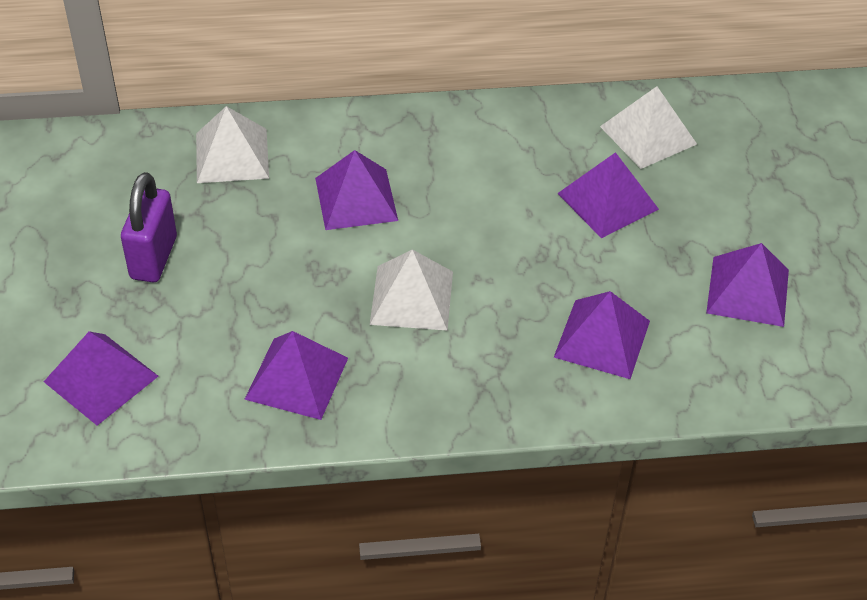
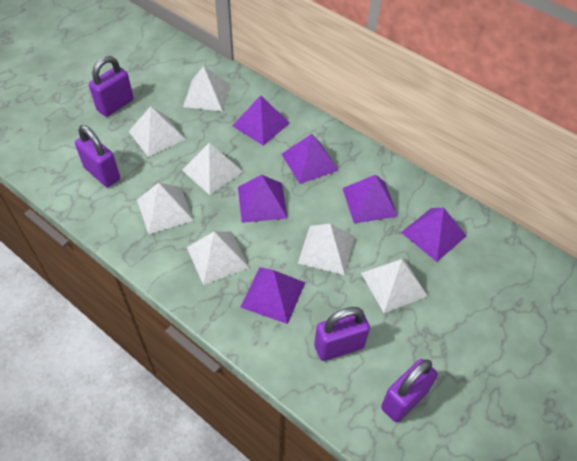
purple padlock: 1 -> 4
white pyramid: 3 -> 7

